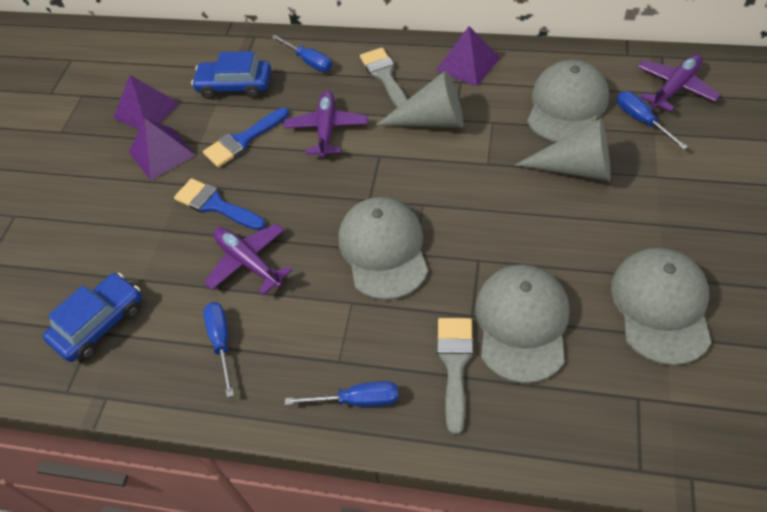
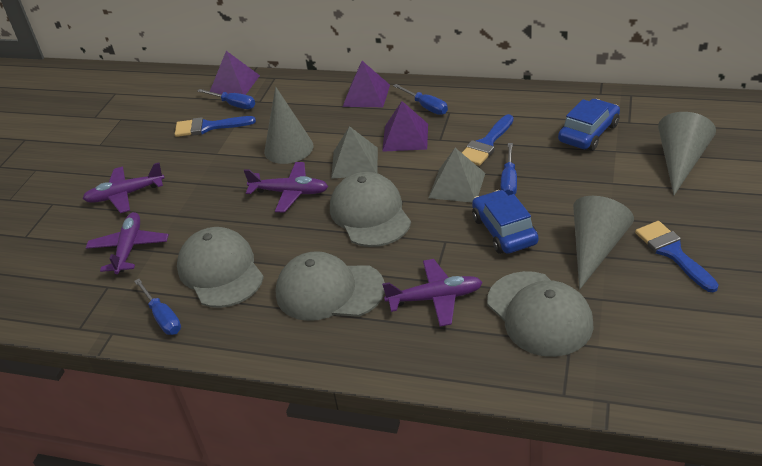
blue brush: 2 -> 3
grey brush: 2 -> 0
grey cone: 2 -> 3
grey pyramid: 0 -> 2
purple plane: 3 -> 4

